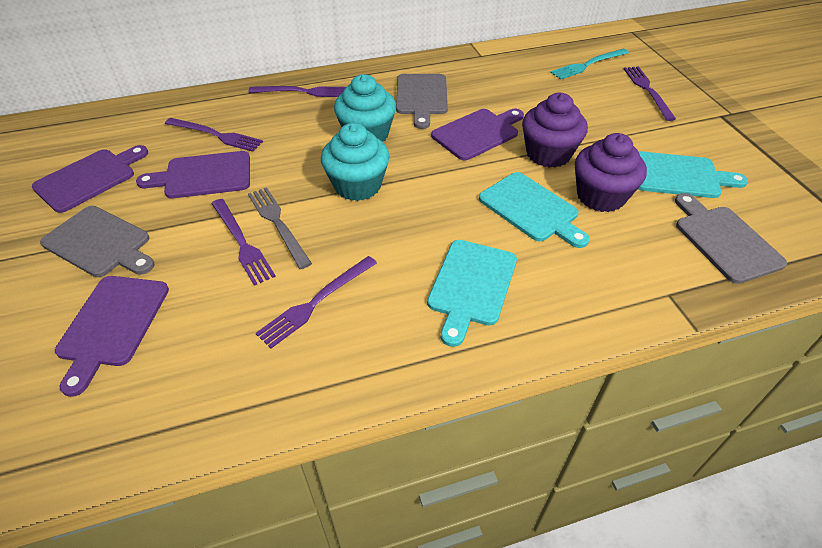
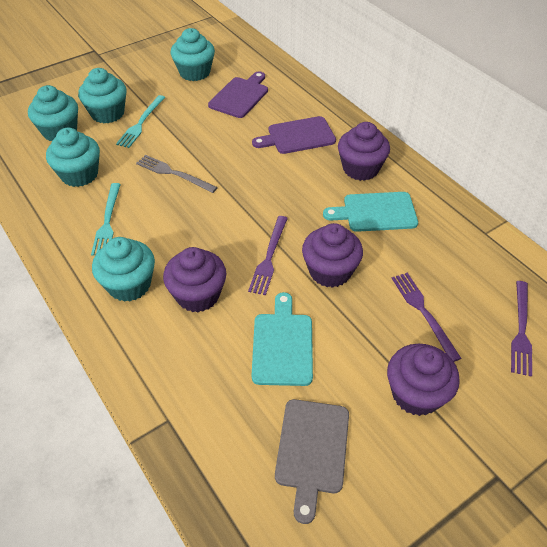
grey cutting board: 3 -> 1
purple cupcake: 2 -> 4
purple cutting board: 4 -> 2
purple fork: 5 -> 3
turquoise cupcake: 2 -> 5
turquoise cutting board: 3 -> 2
turquoise fork: 1 -> 2

